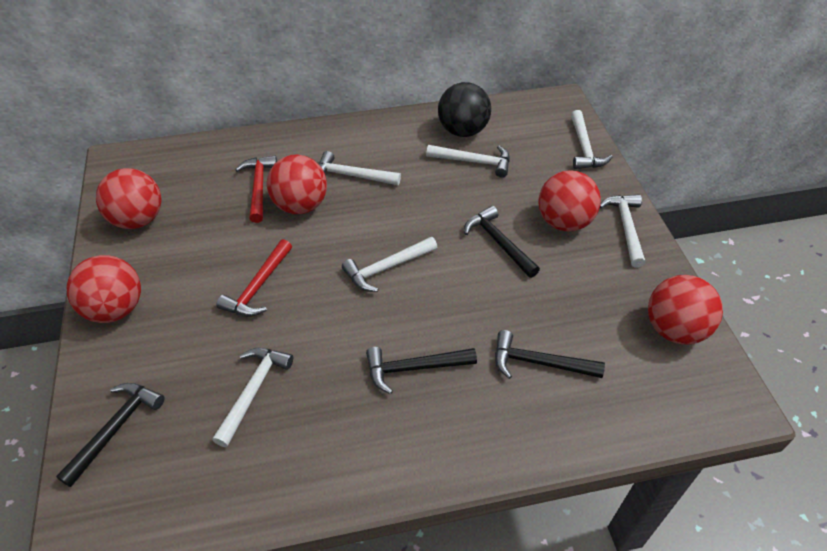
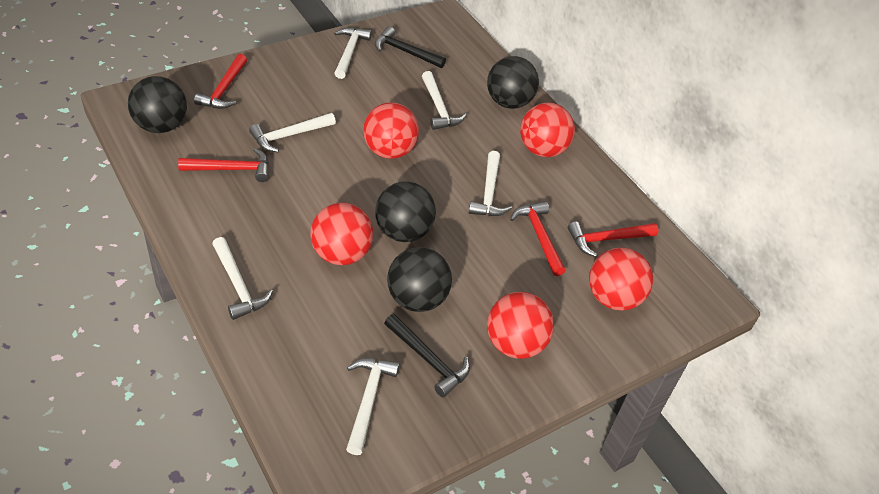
black ball: 1 -> 4
black hammer: 4 -> 2
red hammer: 2 -> 4

